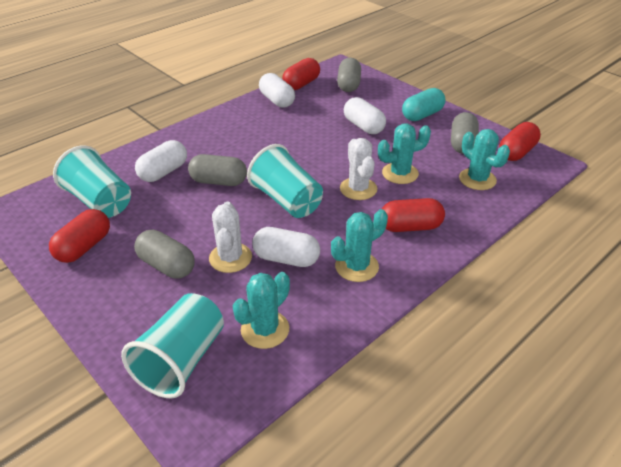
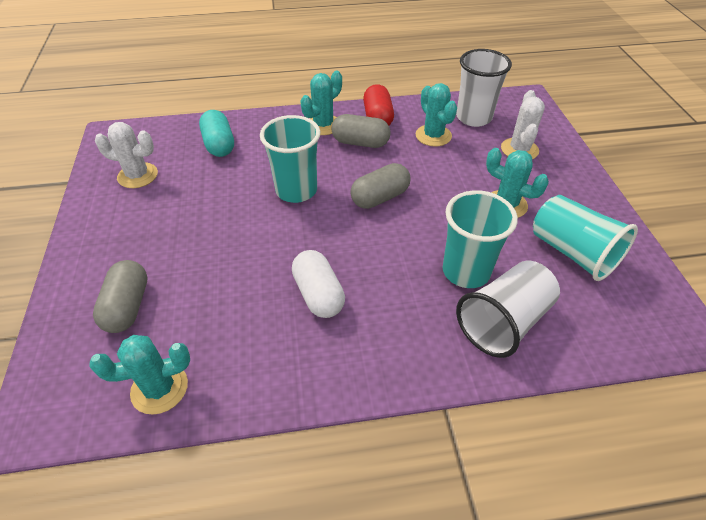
grey capsule: 4 -> 3
red capsule: 4 -> 1
white capsule: 4 -> 1
white cup: 0 -> 2

